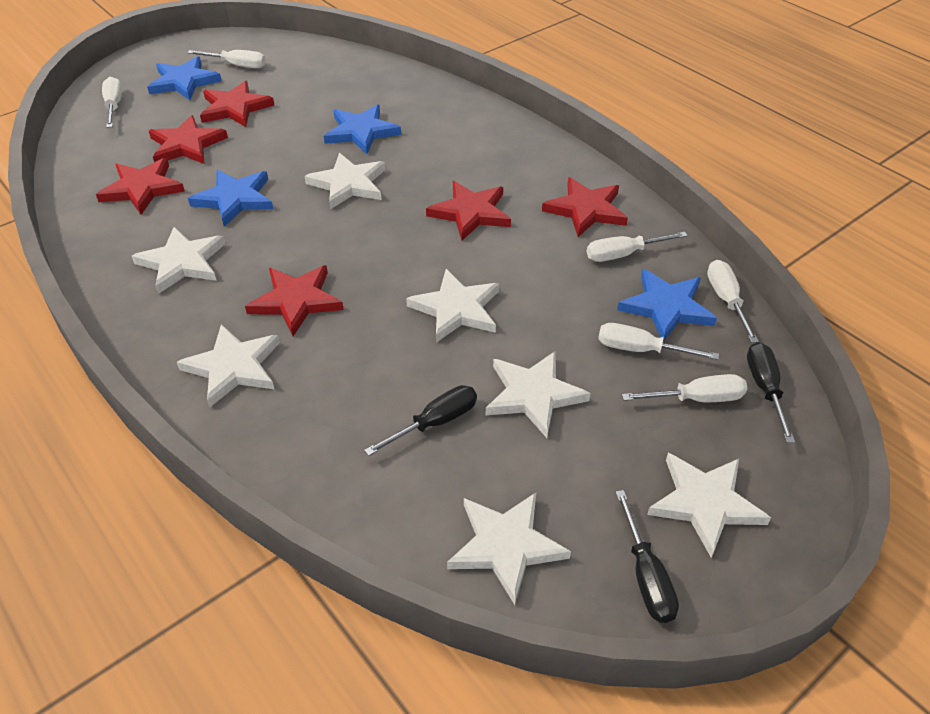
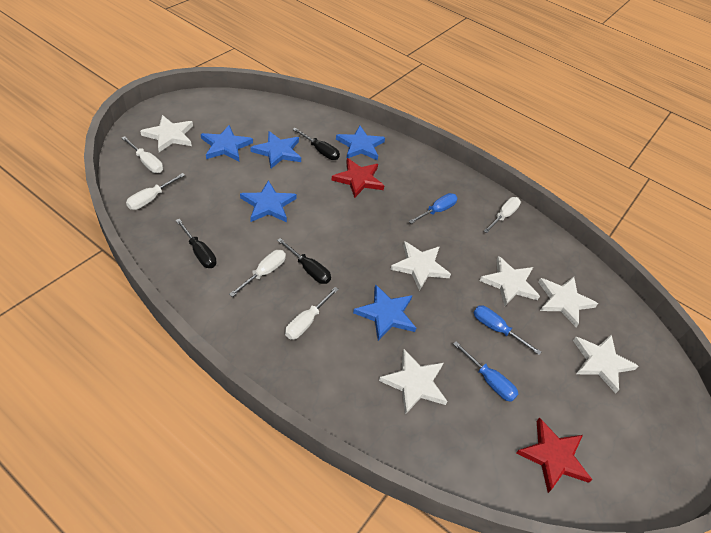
blue screwdriver: 0 -> 3
blue star: 4 -> 5
red star: 6 -> 2
white screwdriver: 6 -> 5
white star: 7 -> 6

